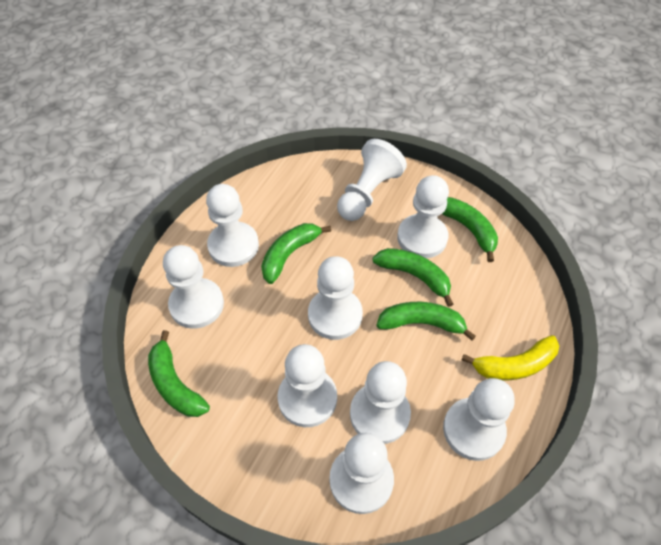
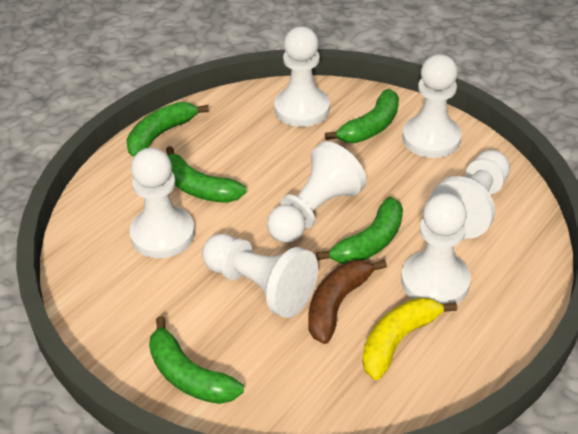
brown banana: 0 -> 1
white pawn: 9 -> 7

